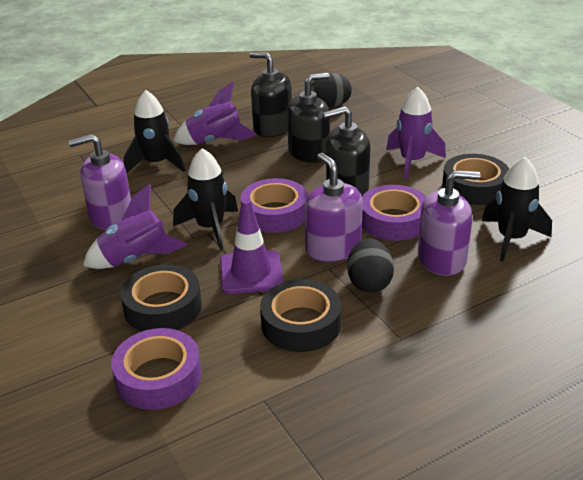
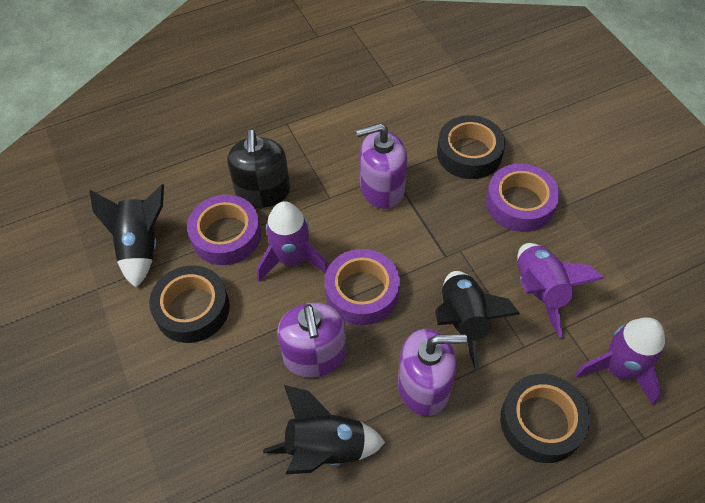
black egg: 2 -> 0
black soap dispenser: 3 -> 1
purple traffic cone: 1 -> 0

